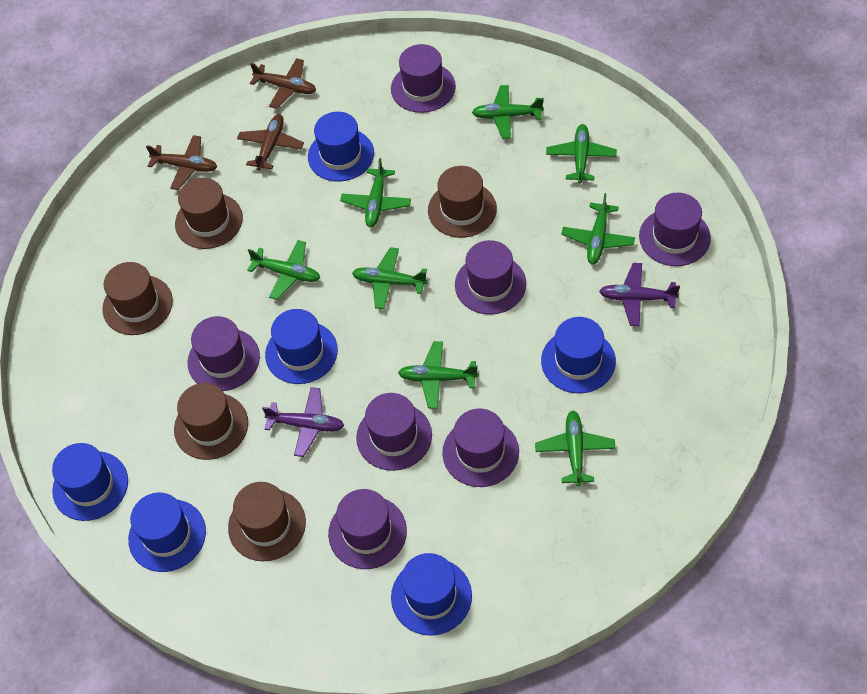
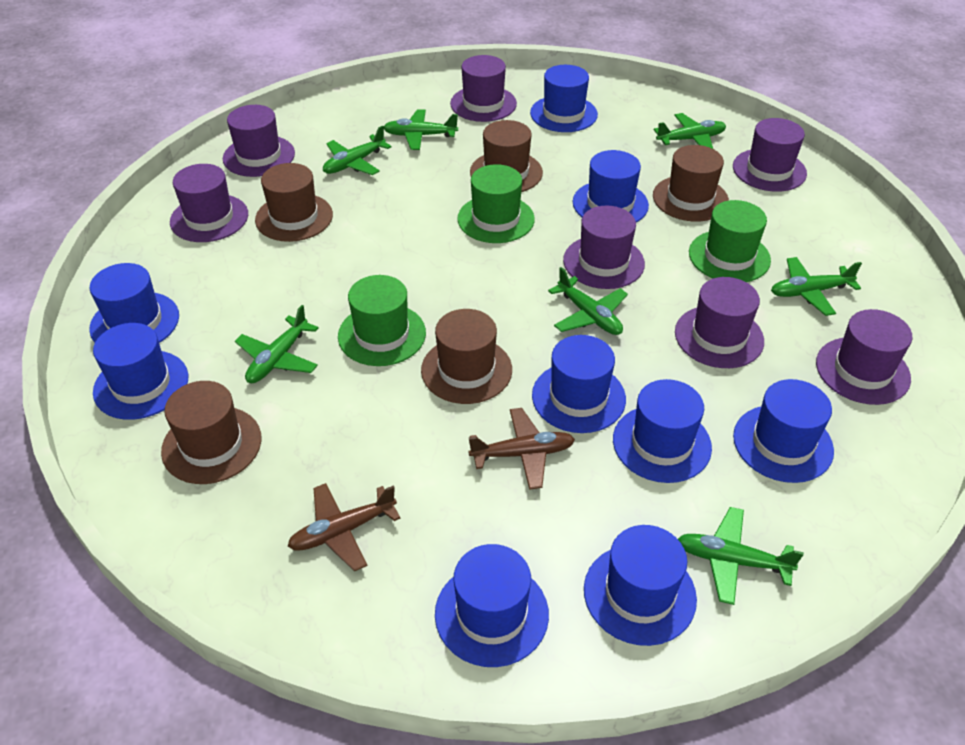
blue hat: 6 -> 9
brown plane: 3 -> 2
green hat: 0 -> 3
green plane: 8 -> 7
purple plane: 2 -> 0

